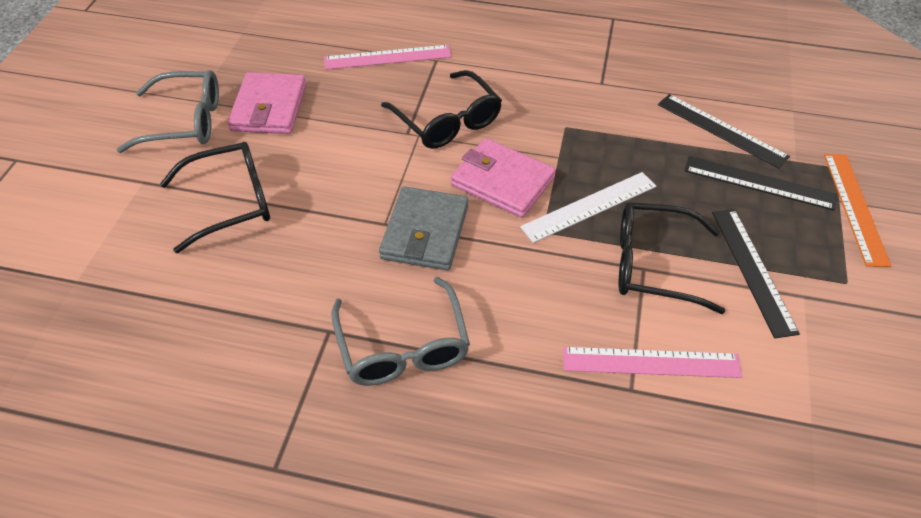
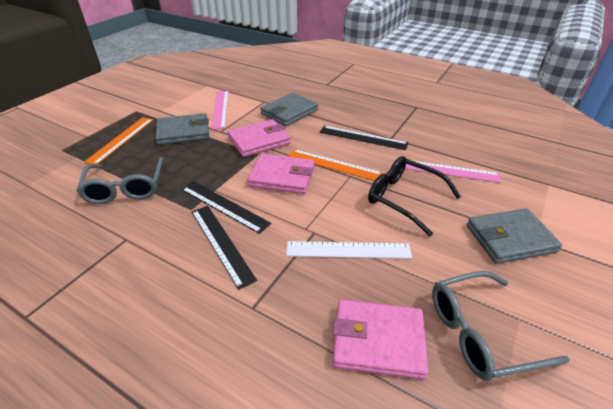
black glasses: 3 -> 1
grey wallet: 1 -> 3
orange ruler: 1 -> 2
pink wallet: 2 -> 3

